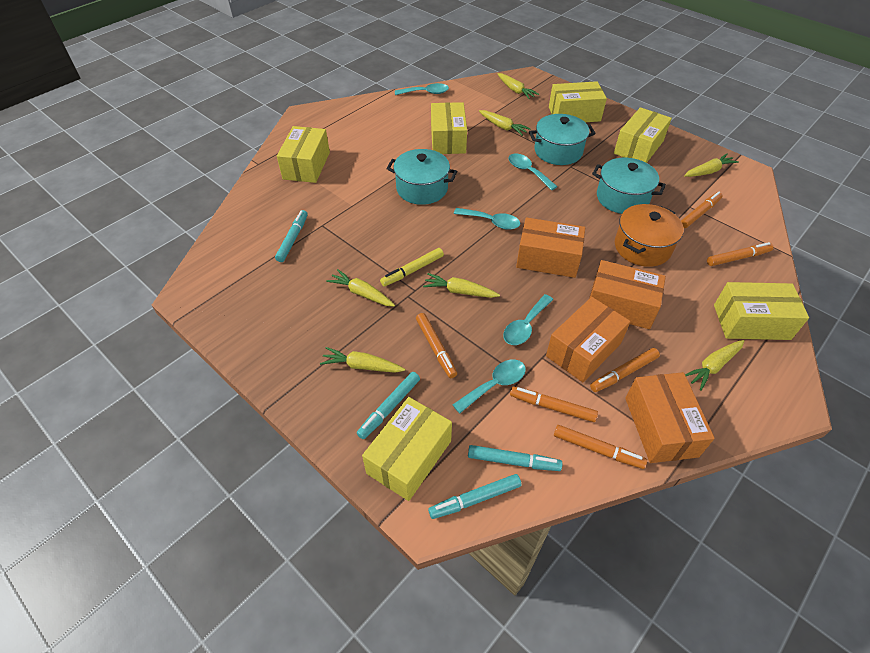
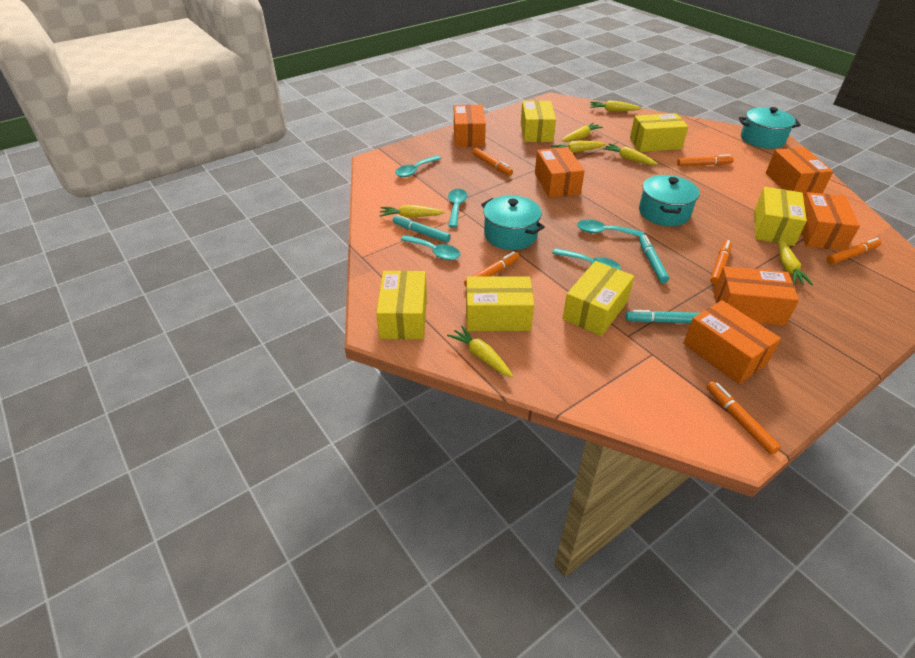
orange box: 4 -> 6
orange pot: 1 -> 0
turquoise marker: 4 -> 3
yellow marker: 1 -> 0

